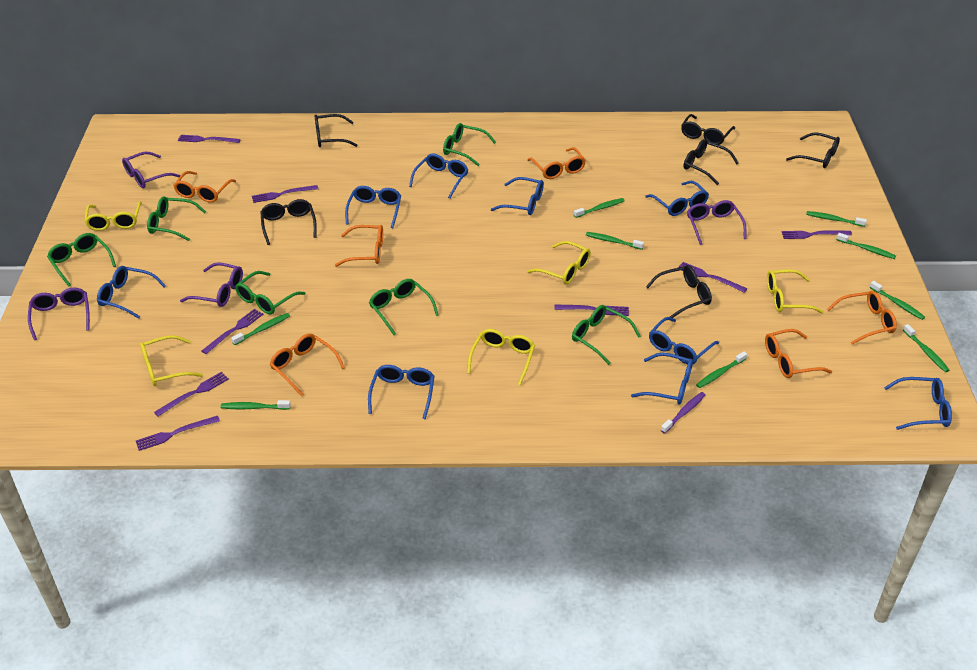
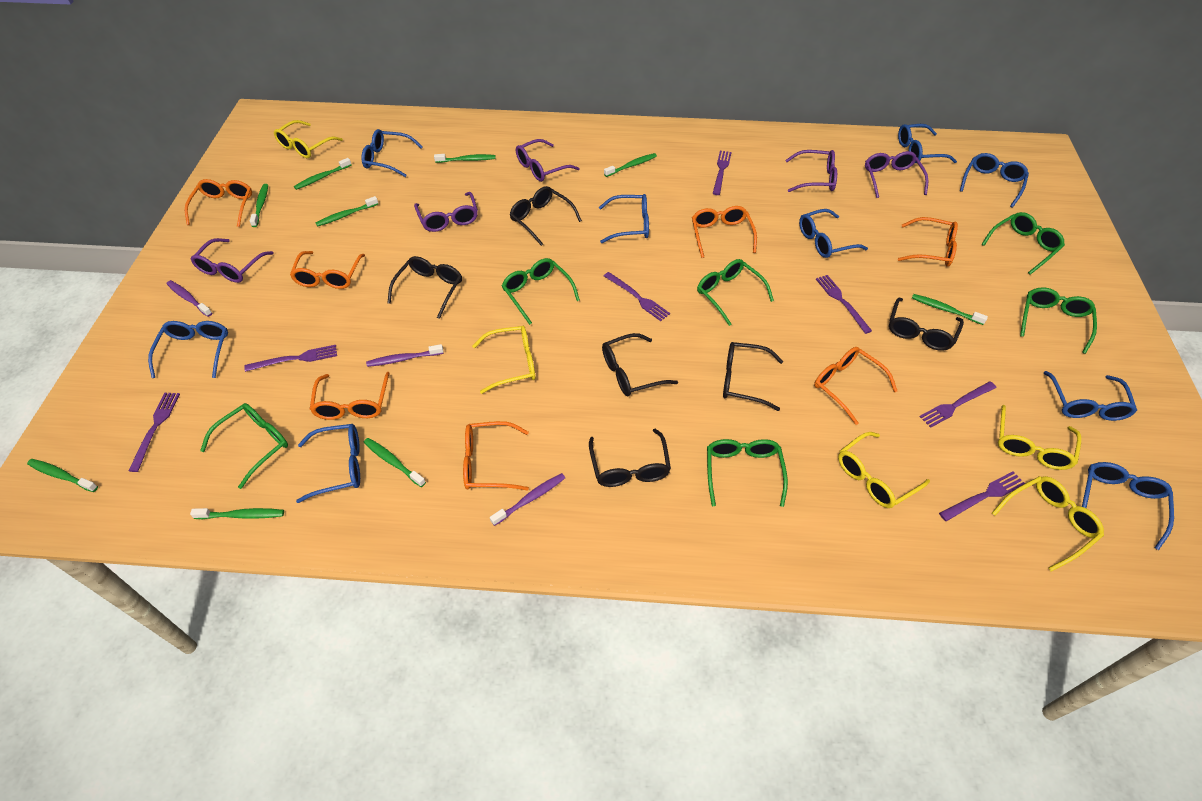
orange glasses: 6 -> 7
purple fork: 8 -> 7
purple glasses: 4 -> 5
purple toothbrush: 1 -> 3

